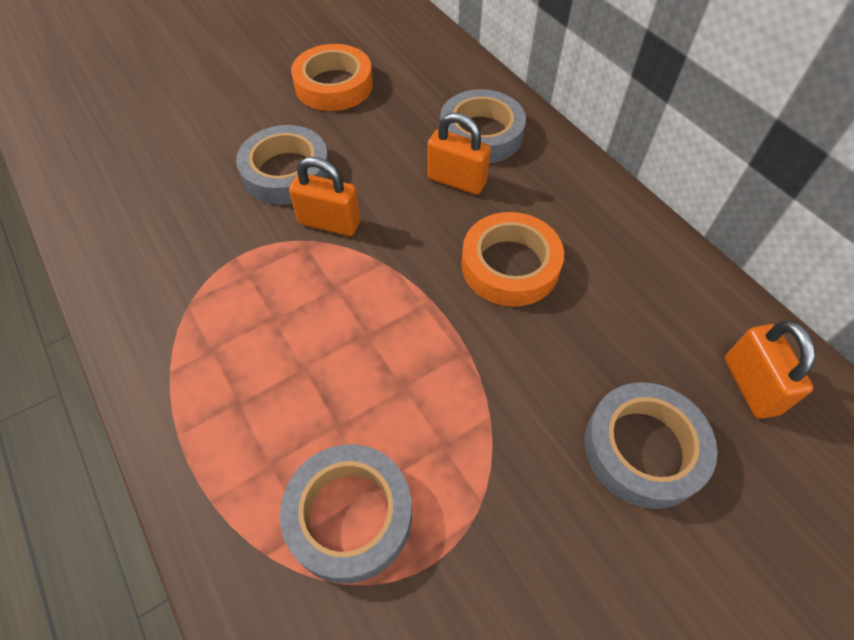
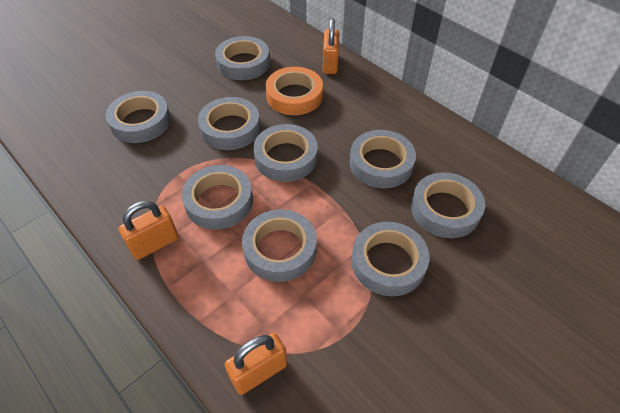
grey tape: 4 -> 9
orange tape: 2 -> 1

